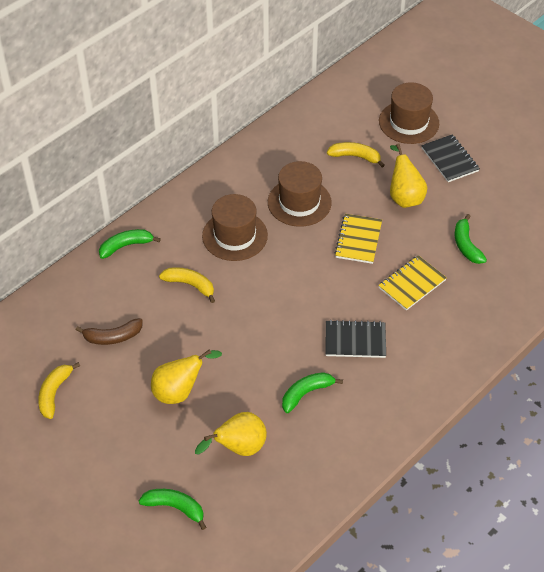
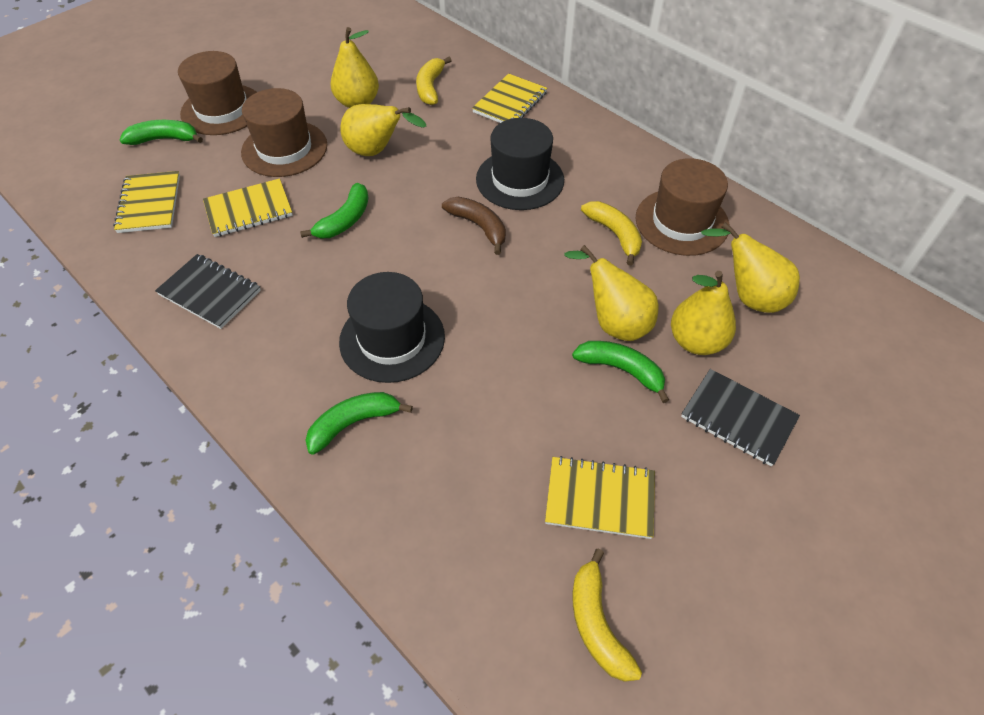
black hat: 0 -> 2
yellow notebook: 2 -> 4
yellow pear: 3 -> 5

